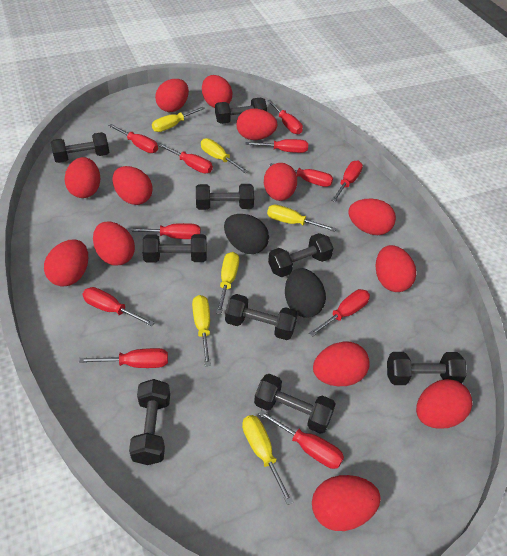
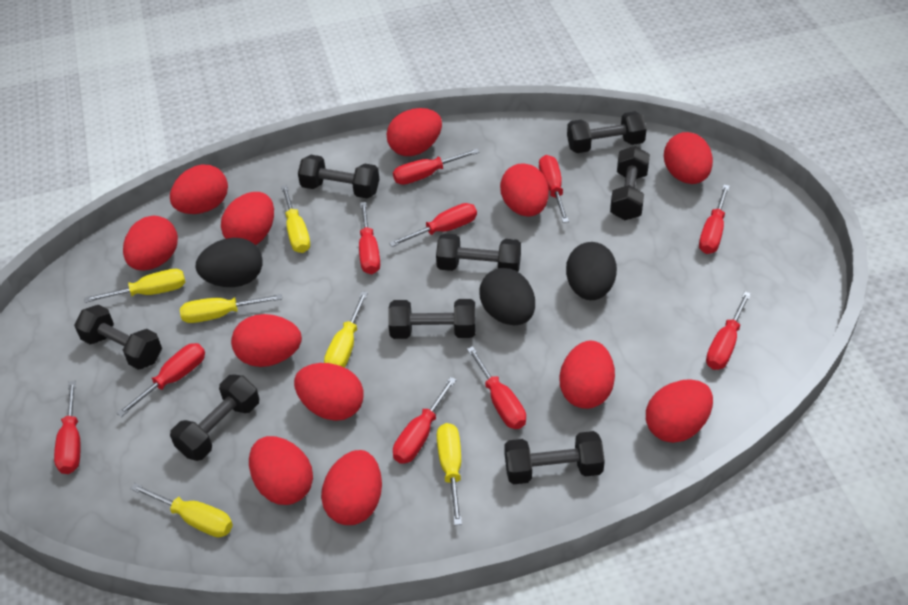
black dumbbell: 9 -> 8
black egg: 2 -> 3
red egg: 13 -> 12
red screwdriver: 11 -> 10

